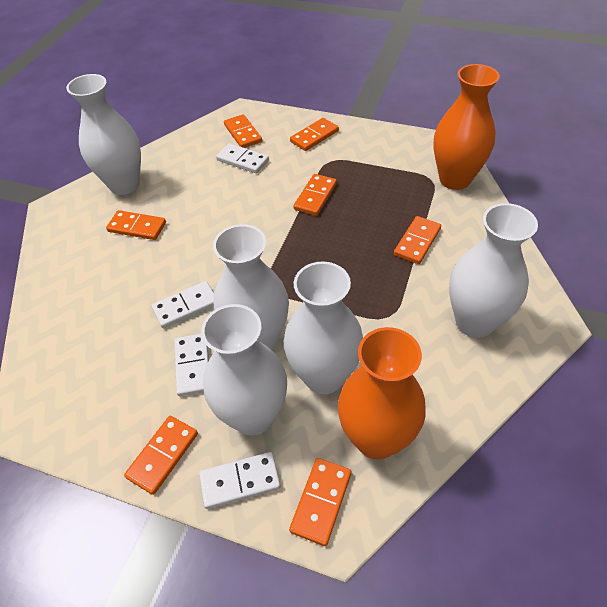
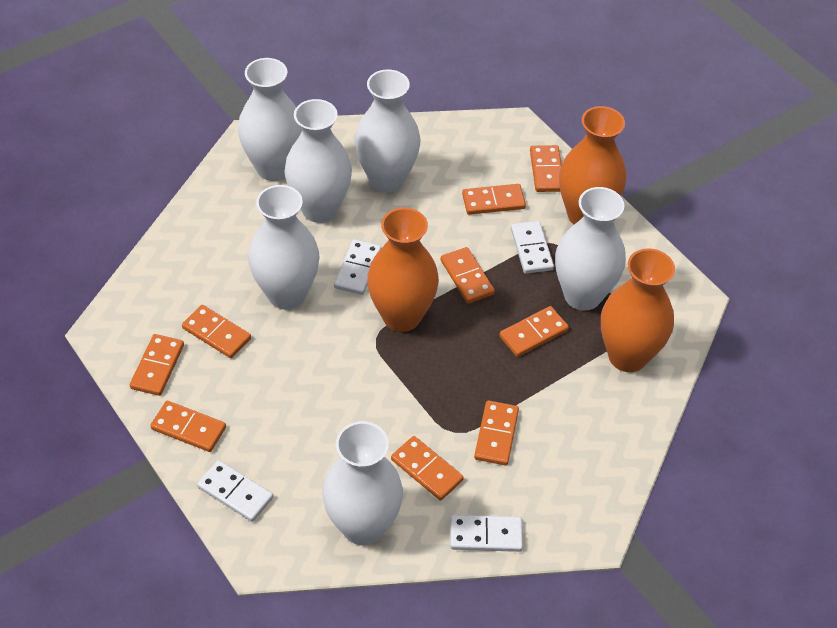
orange domino: 7 -> 9
orange vase: 2 -> 3
white vase: 5 -> 6

